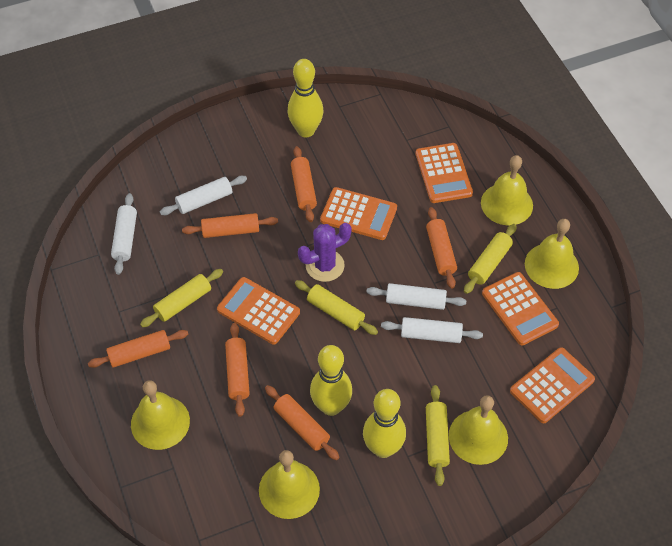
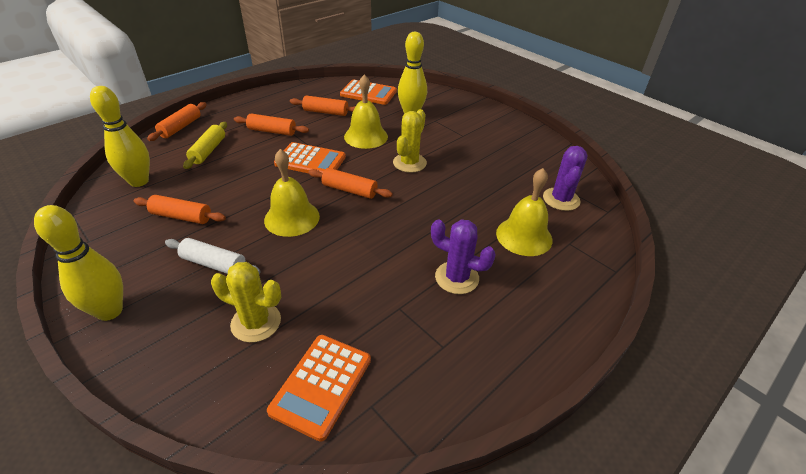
orange calculator: 5 -> 3
orange rolling pin: 6 -> 5
purple cactus: 1 -> 2
white rolling pin: 4 -> 1
yellow bell: 5 -> 3
yellow cactus: 0 -> 2
yellow rolling pin: 4 -> 1

